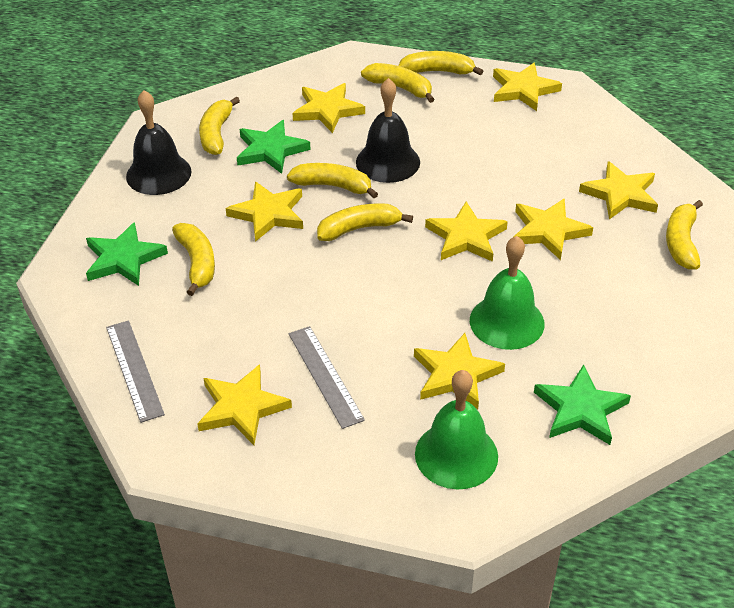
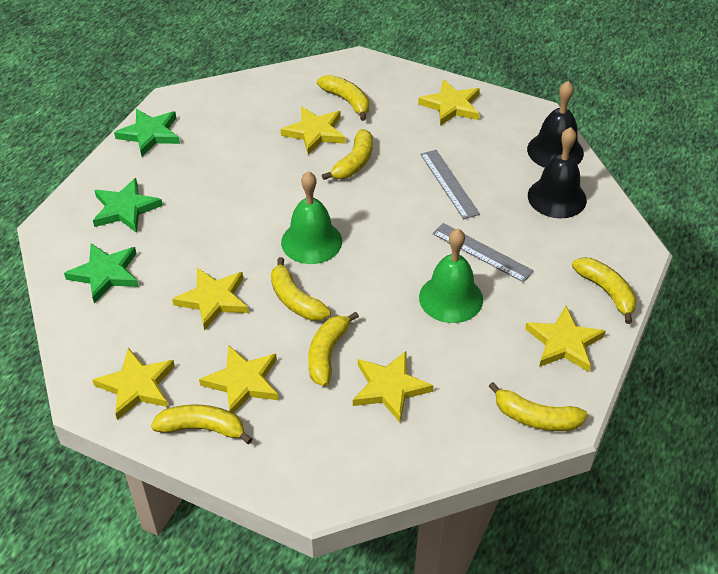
yellow star: 8 -> 7

